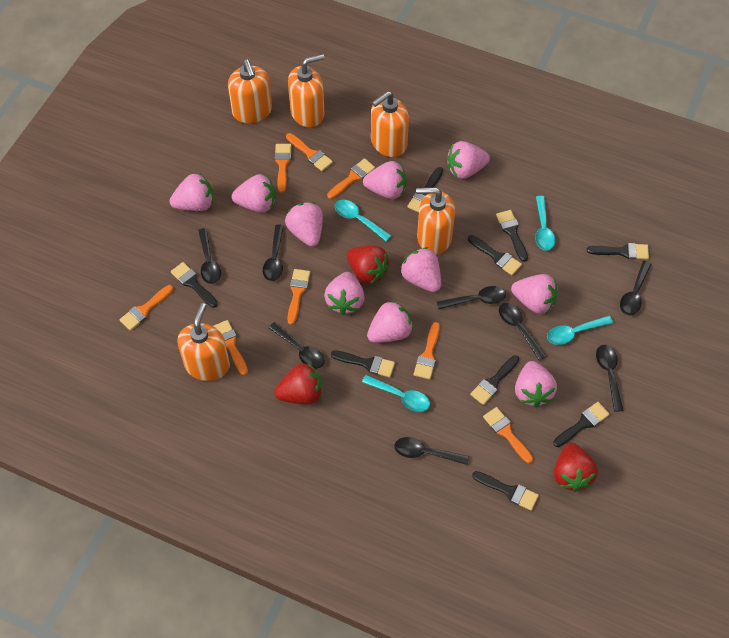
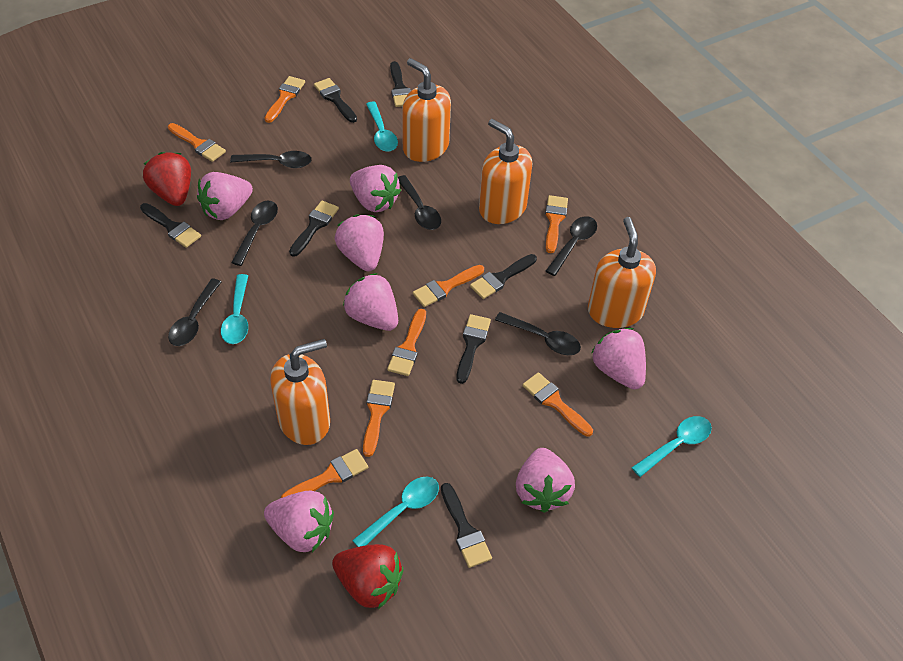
black brush: 9 -> 7
black spoon: 8 -> 6
orange soap dispenser: 5 -> 4
pink strawberry: 10 -> 7
red strawberry: 3 -> 2

